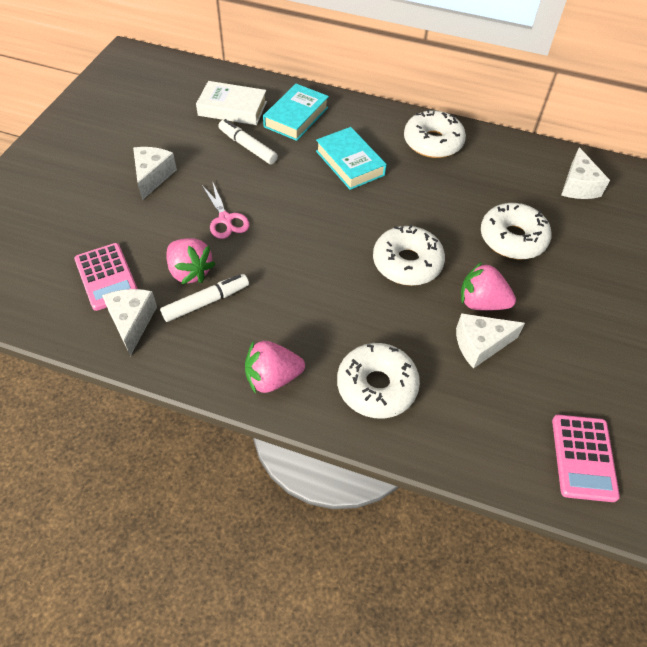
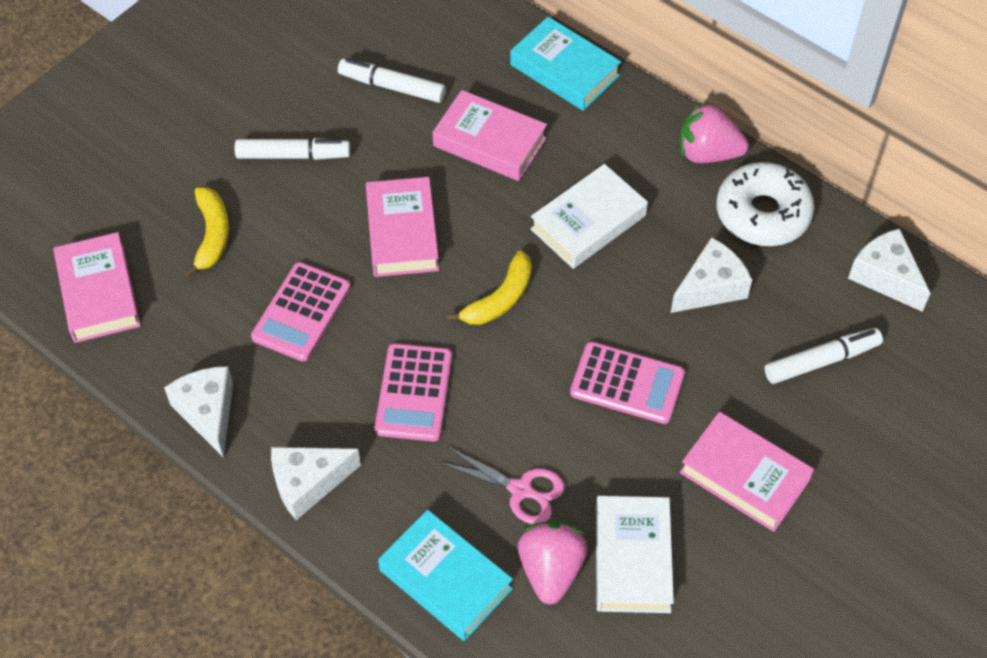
pink book: 0 -> 4
pink calculator: 2 -> 3
pink strawberry: 3 -> 2
white book: 1 -> 2
white donut: 4 -> 1
white marker: 2 -> 3
yellow banana: 0 -> 2

